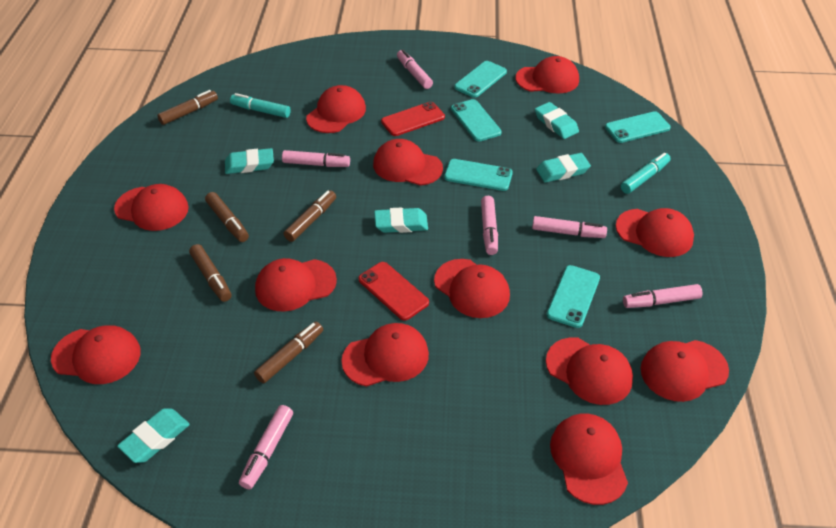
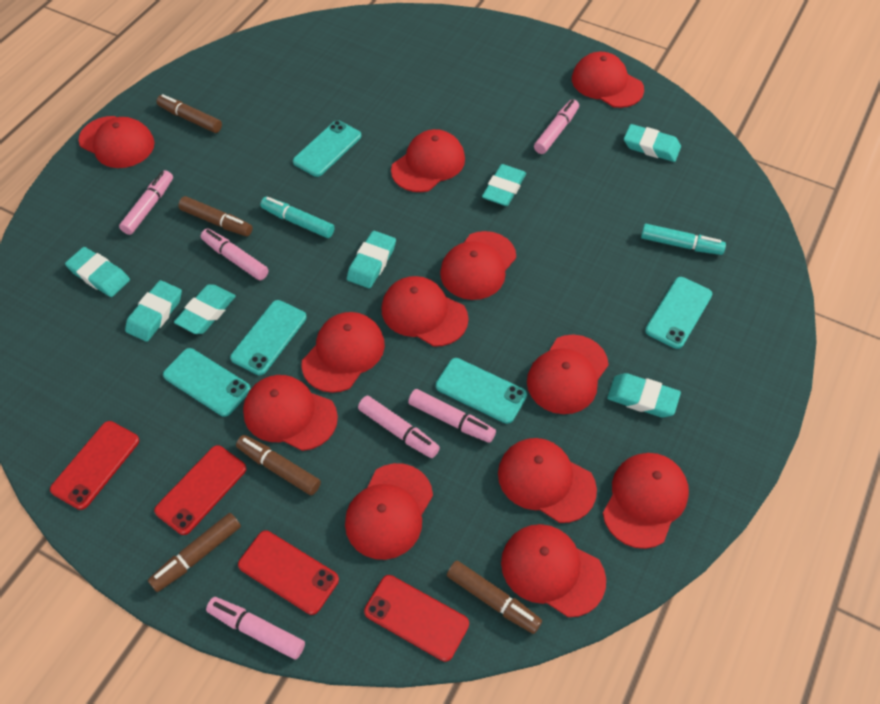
red phone: 2 -> 4
turquoise eraser: 5 -> 7

